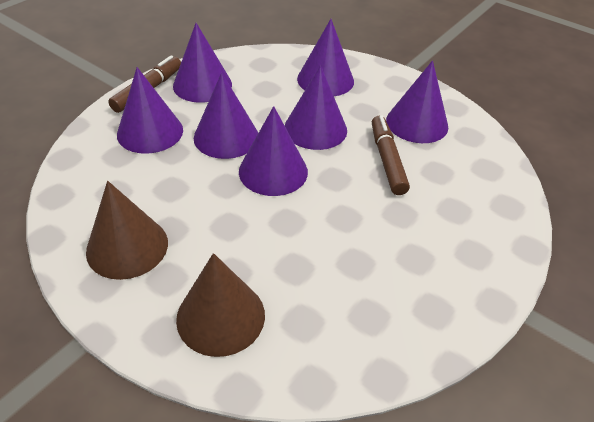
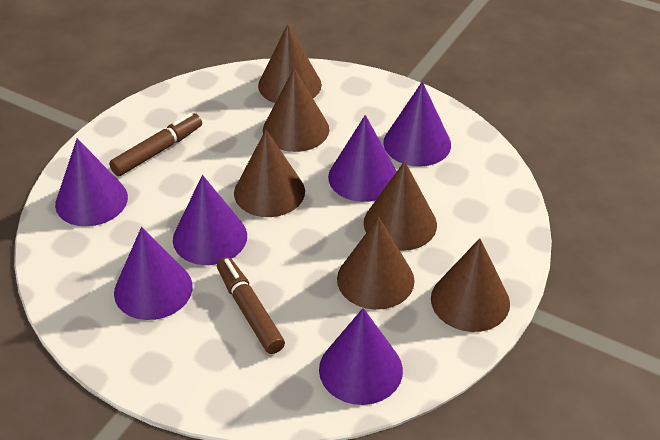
brown cone: 2 -> 6
purple cone: 7 -> 6

